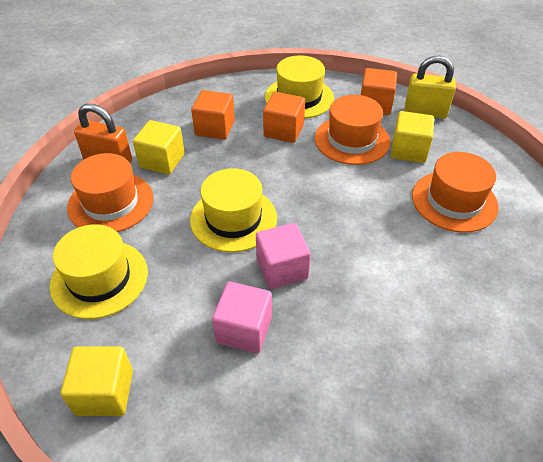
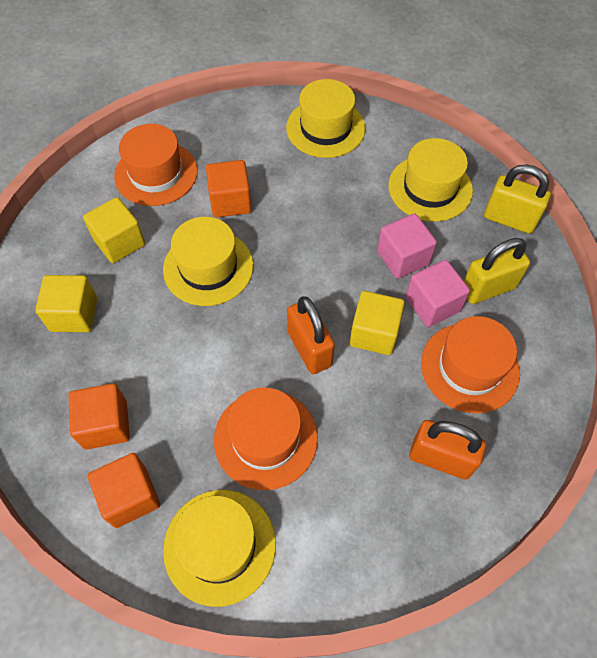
orange padlock: 1 -> 2
yellow hat: 3 -> 4
yellow padlock: 1 -> 2

